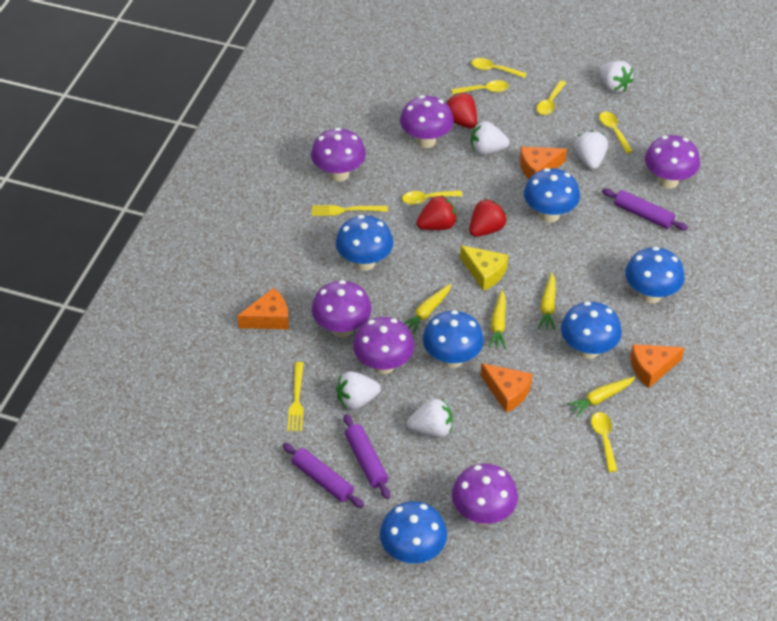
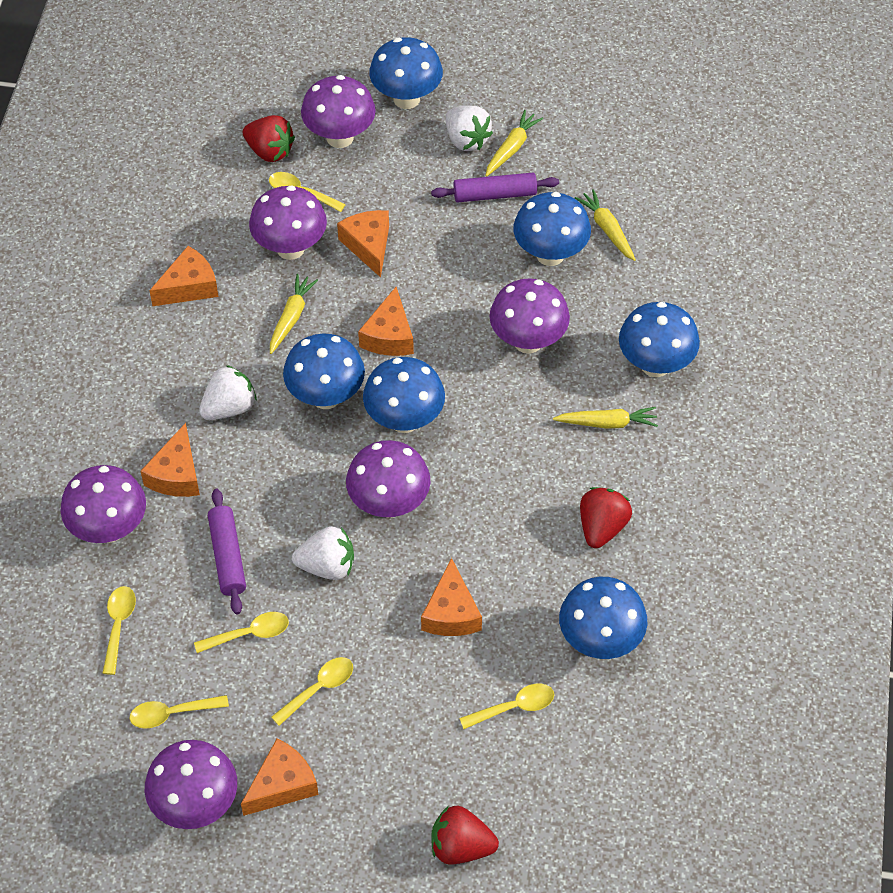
orange cheese: 4 -> 6
purple rolling pin: 3 -> 2
white strawberry: 5 -> 3
yellow cheese: 1 -> 0
yellow fork: 2 -> 0

